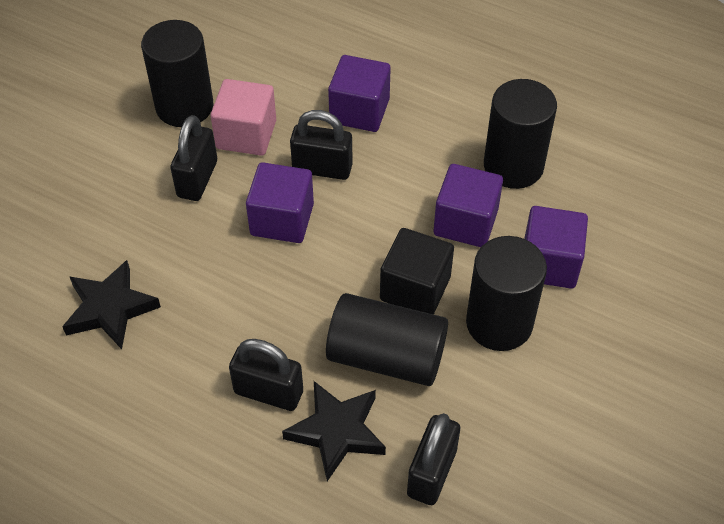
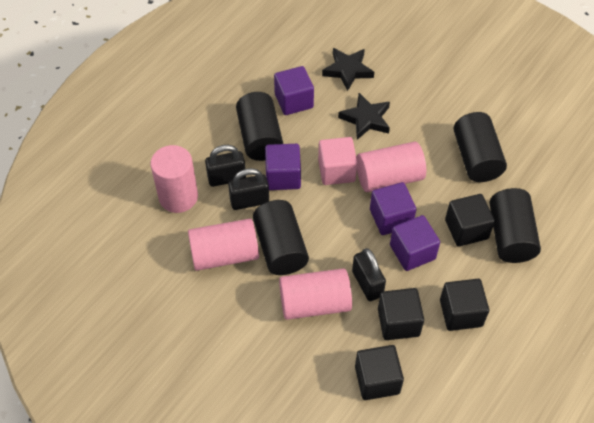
black cube: 1 -> 4
black padlock: 4 -> 3
pink cylinder: 0 -> 4

